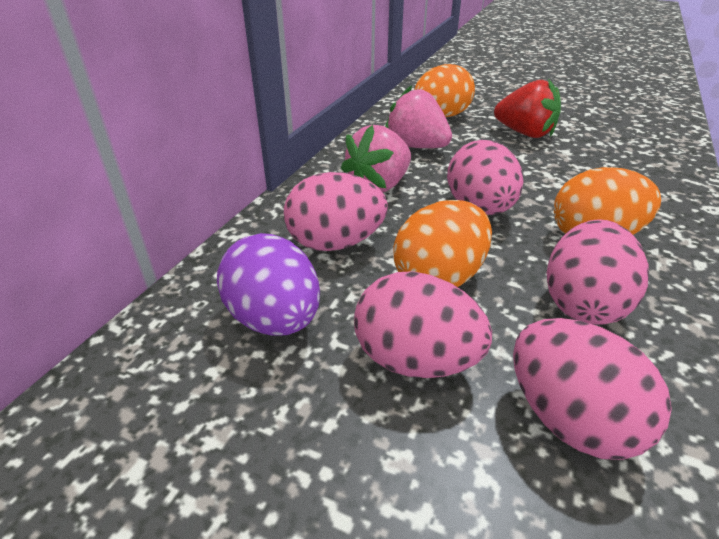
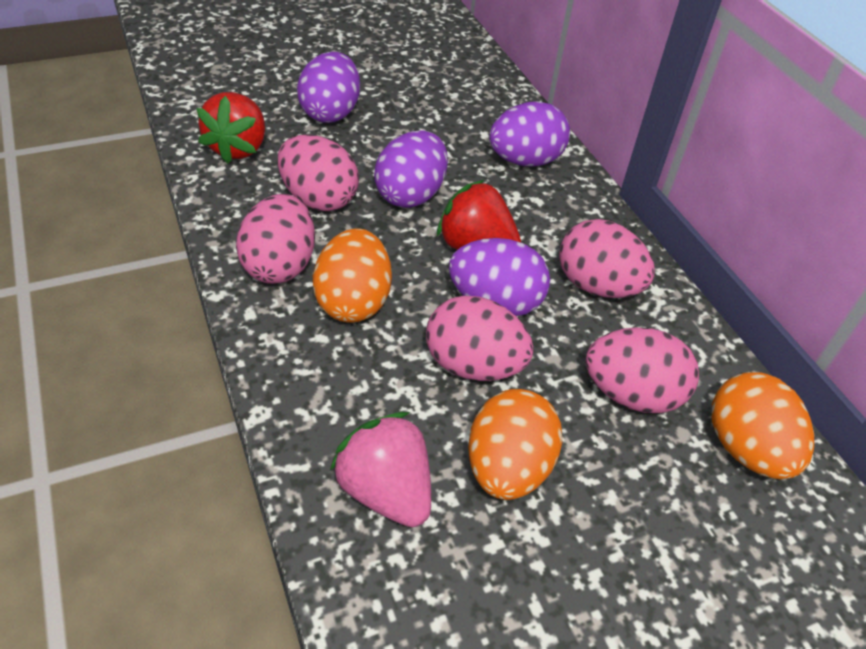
pink strawberry: 2 -> 1
purple egg: 1 -> 4
red strawberry: 1 -> 2

